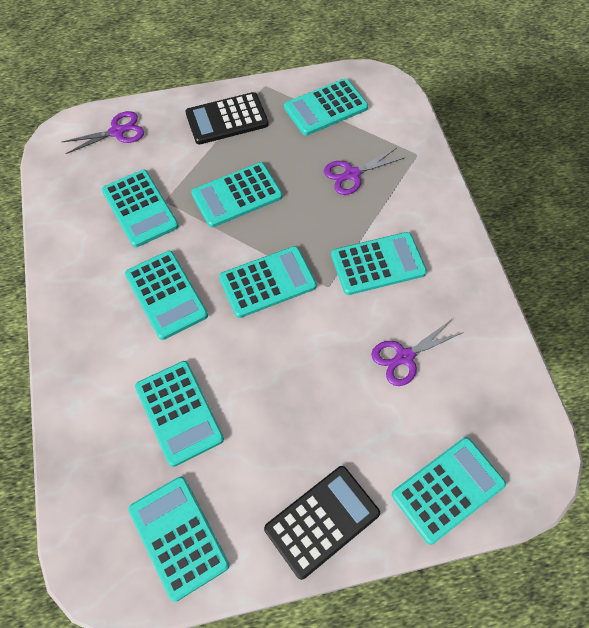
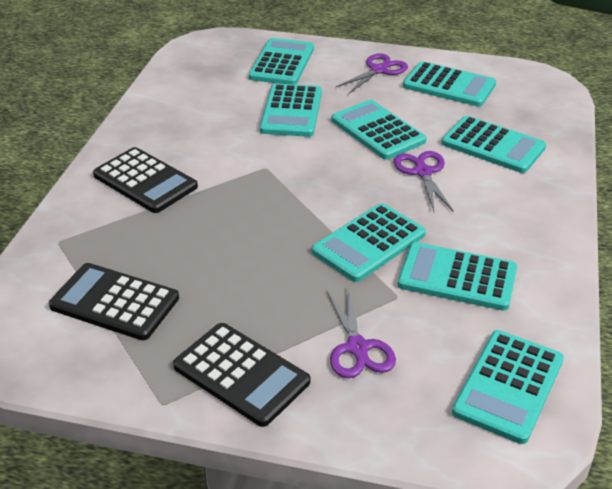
black calculator: 2 -> 3
turquoise calculator: 9 -> 8

